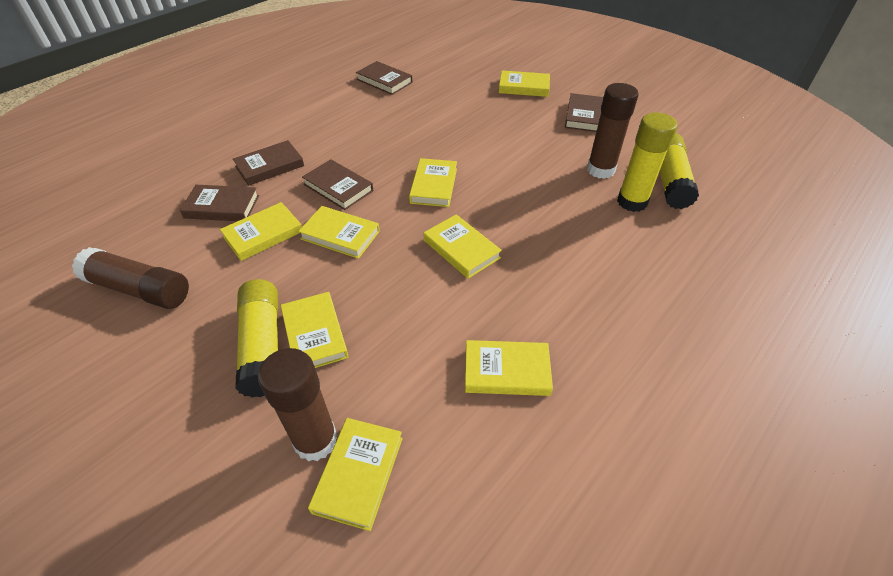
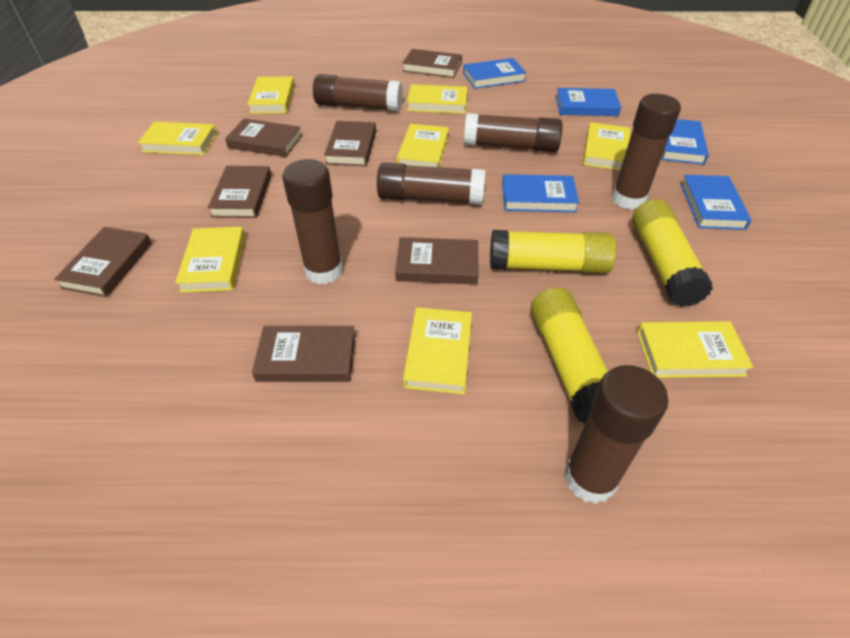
blue book: 0 -> 5
brown book: 5 -> 7
brown glue stick: 3 -> 6

